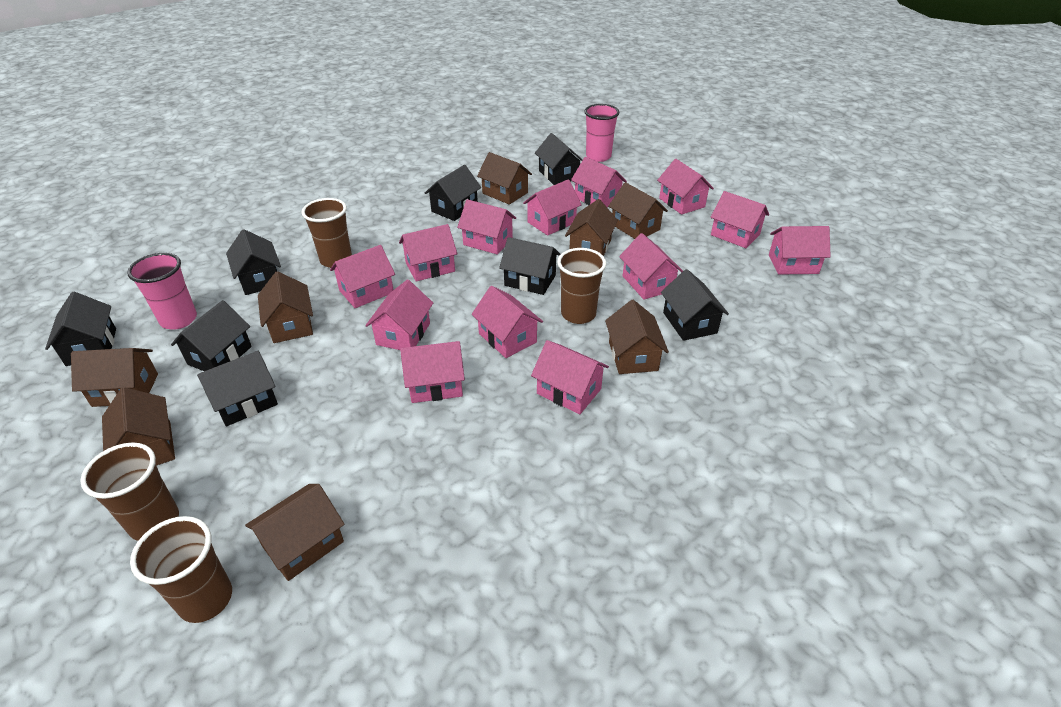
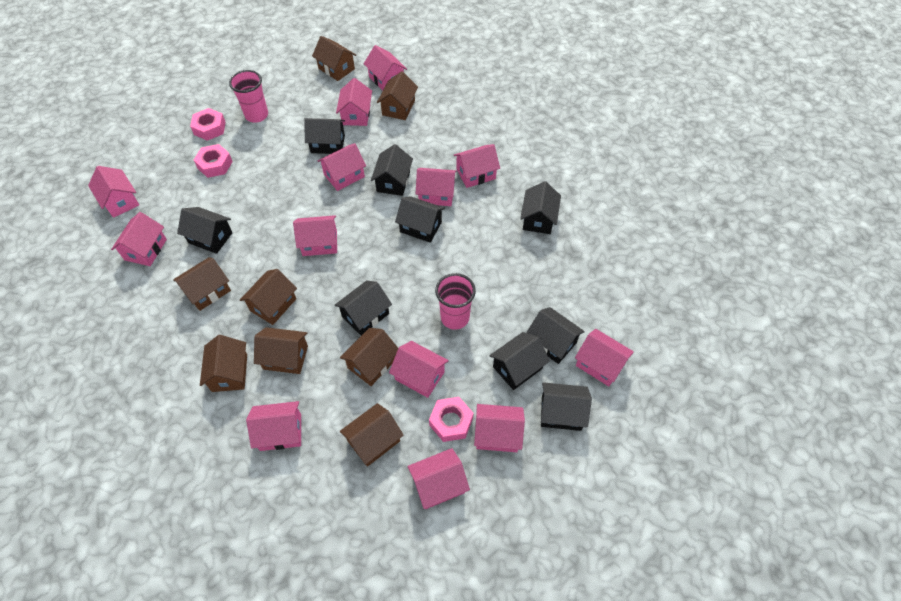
black house: 8 -> 9
brown cup: 4 -> 0
pink nut: 0 -> 3

